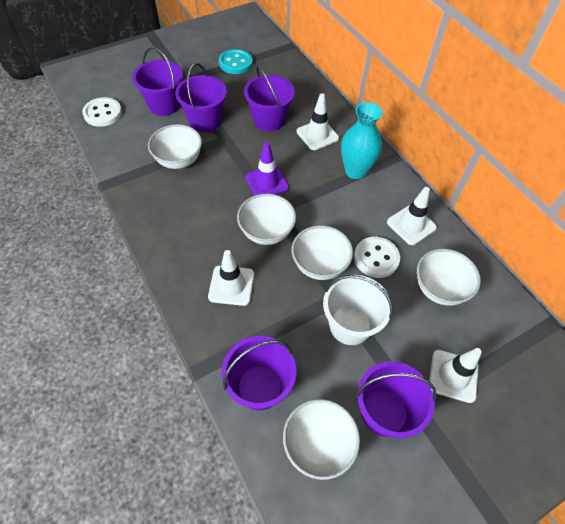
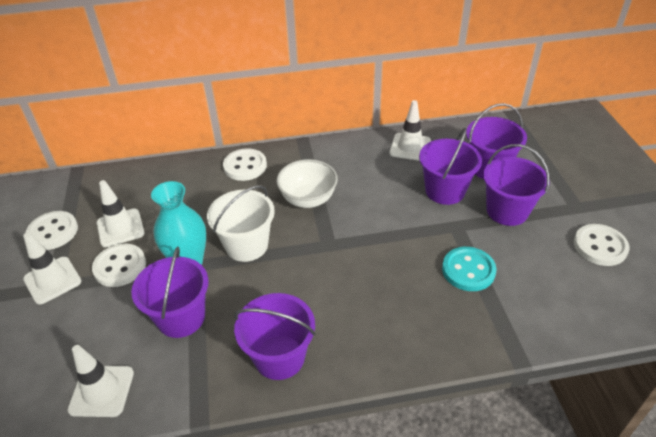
purple traffic cone: 1 -> 0
white bowl: 5 -> 1
white button: 2 -> 4

